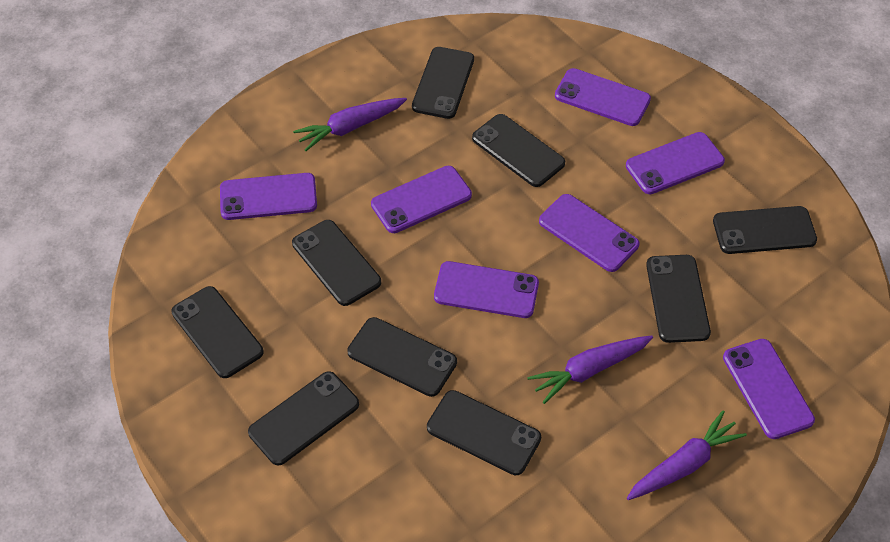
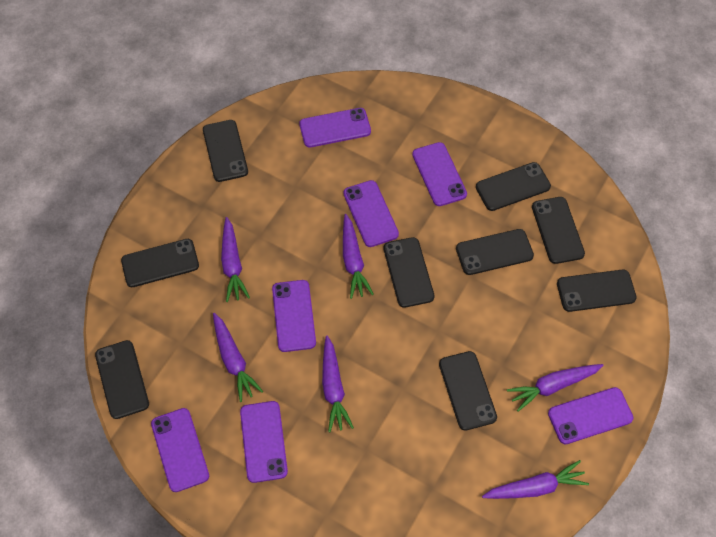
purple carrot: 3 -> 6

